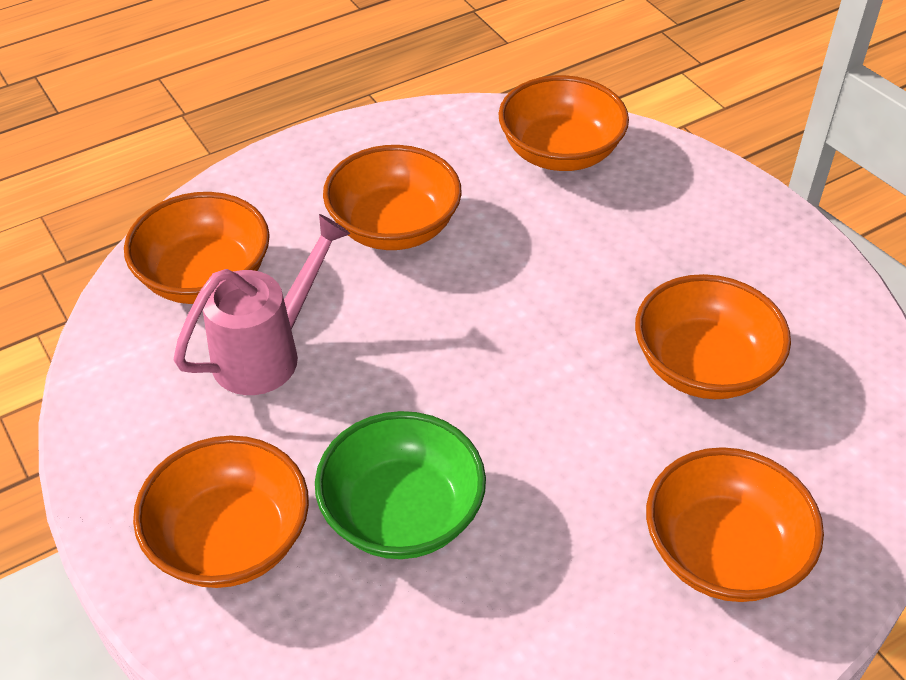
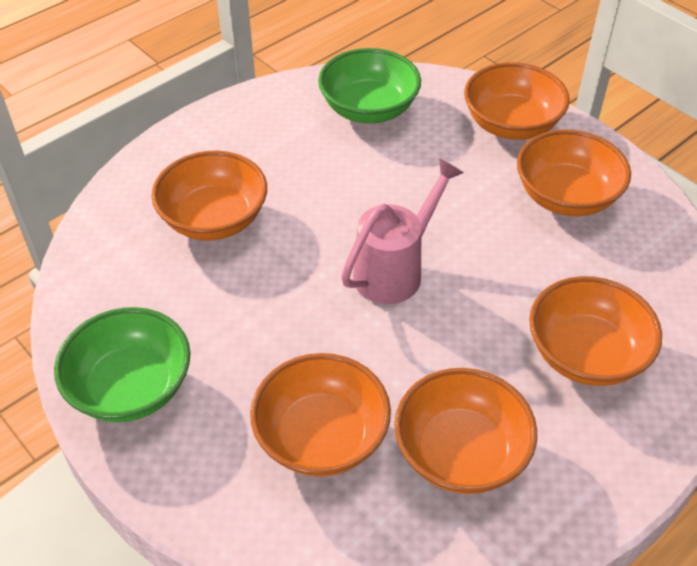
green bowl: 1 -> 2

